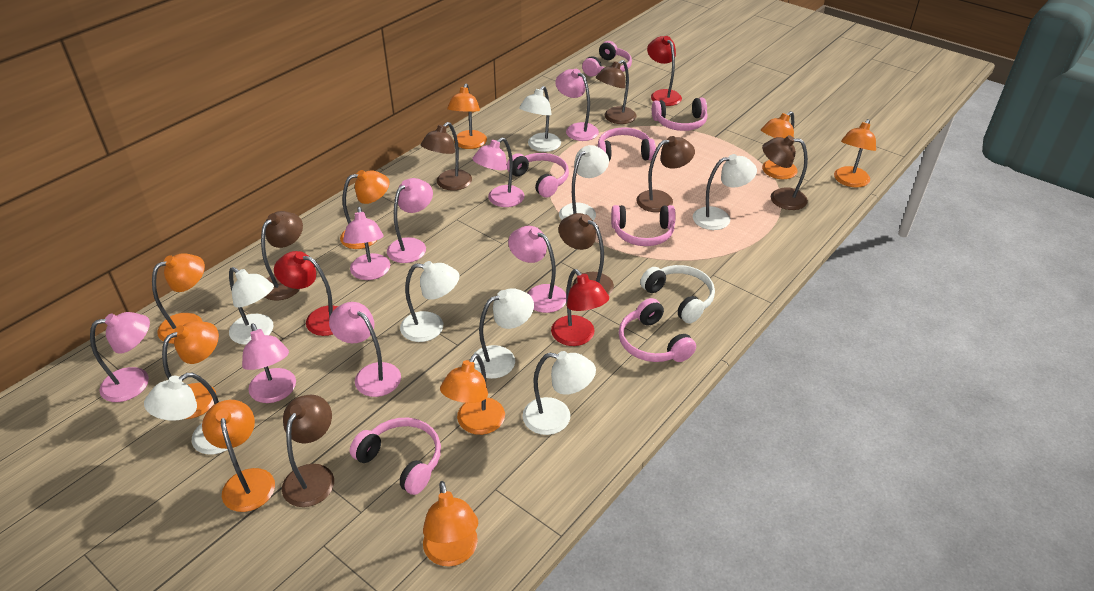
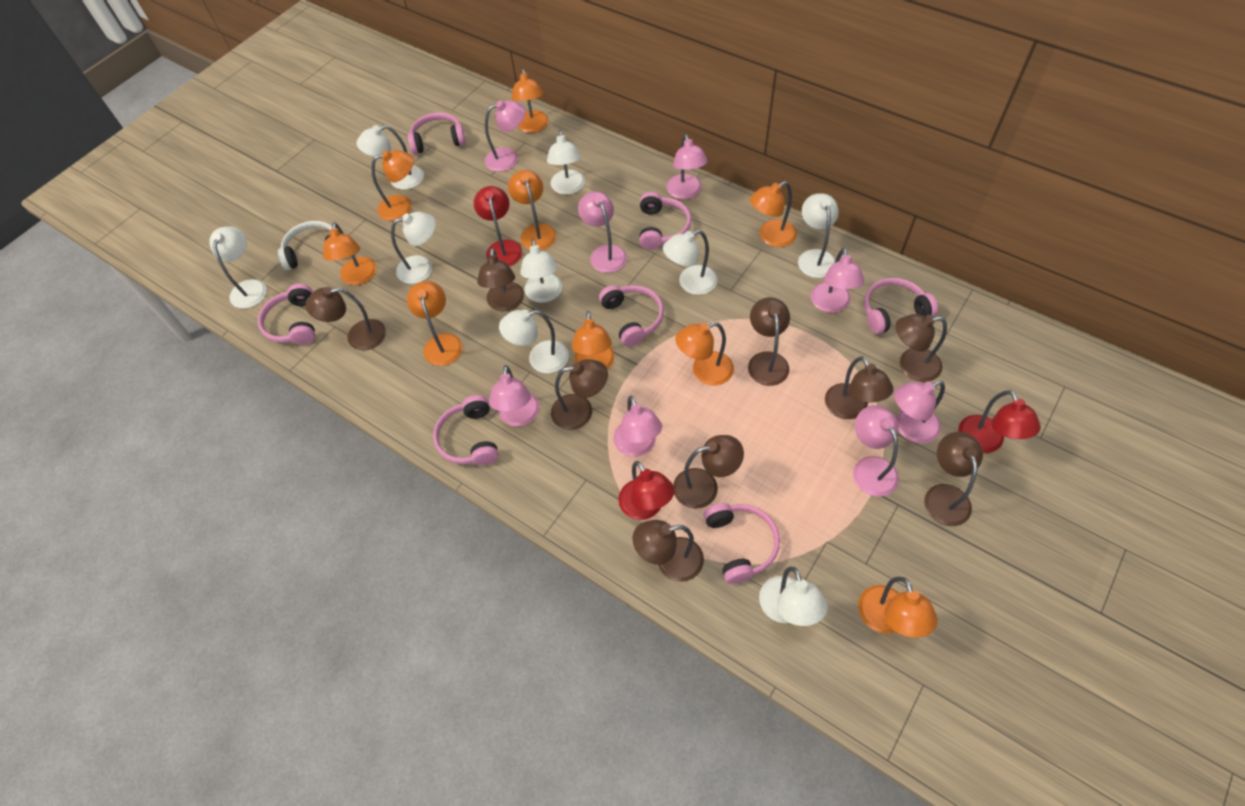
brown lamp: 7 -> 9
white lamp: 8 -> 9

